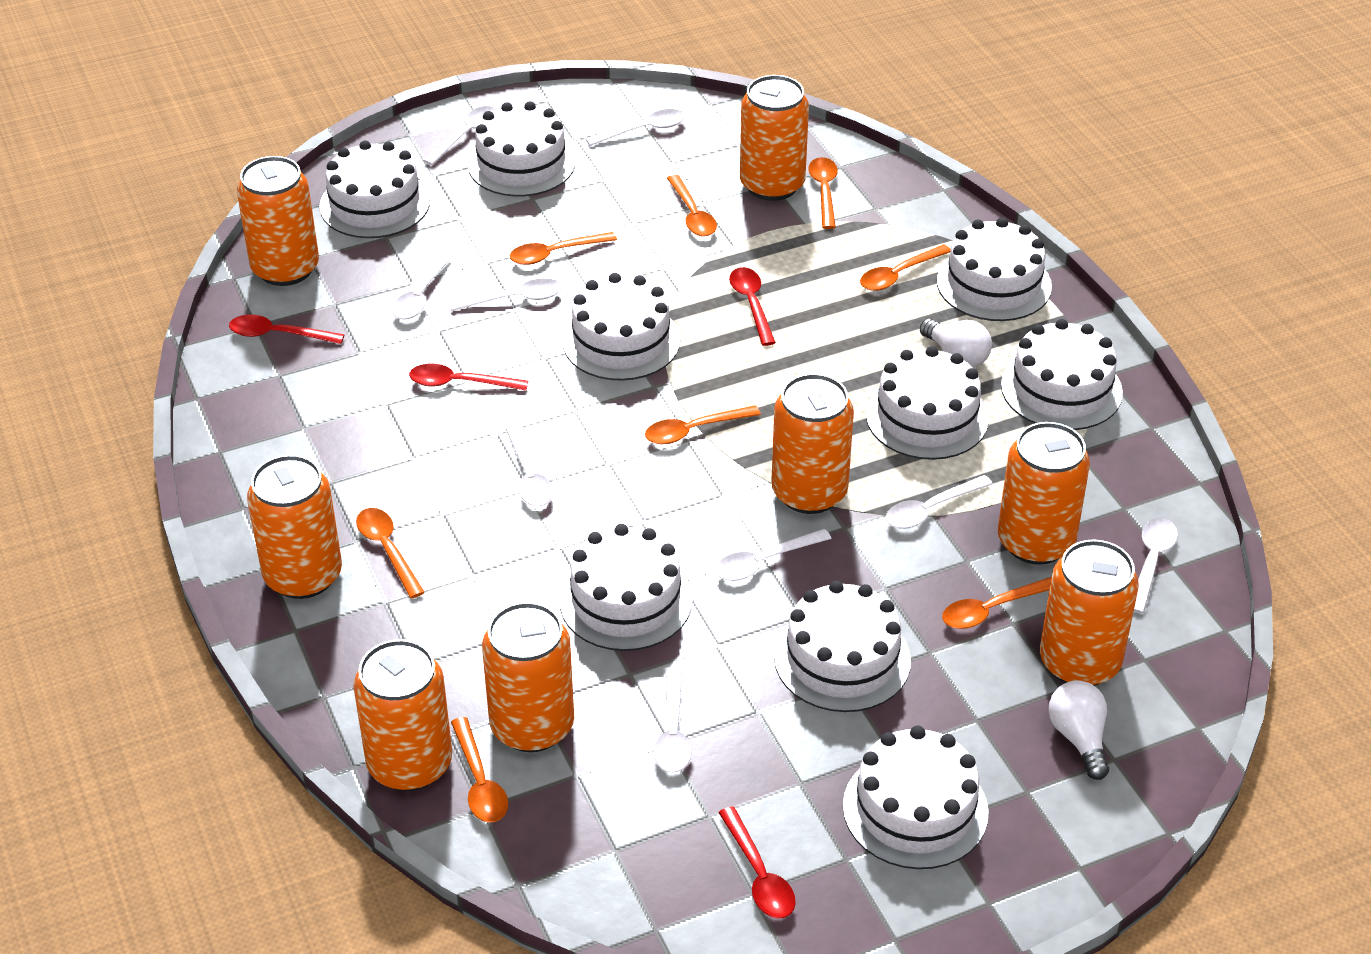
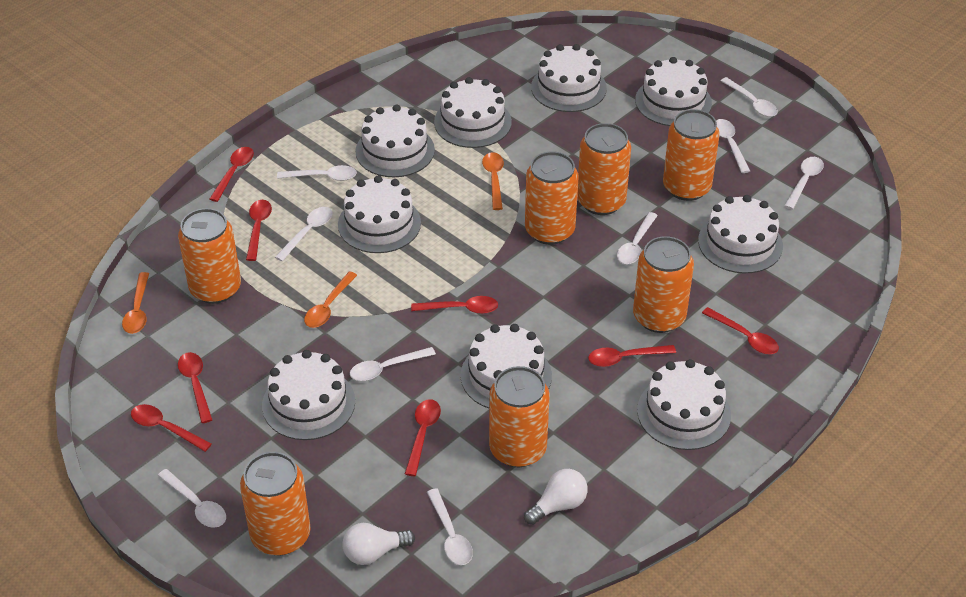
orange can: 8 -> 7
orange spoon: 8 -> 3
red spoon: 4 -> 8

